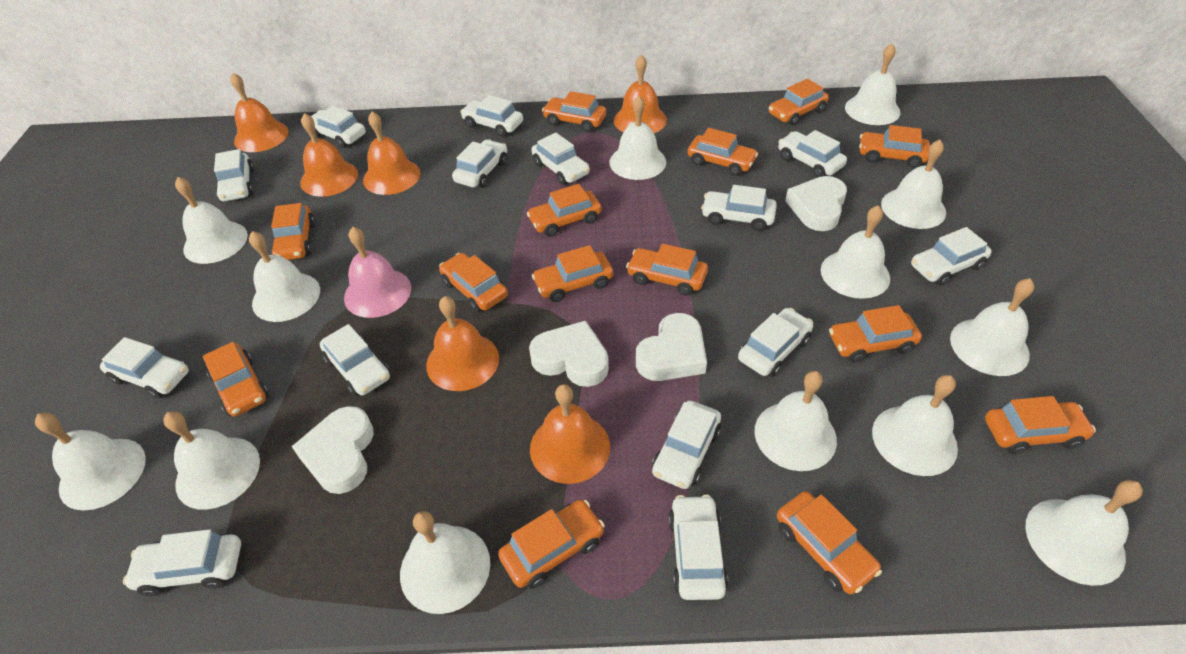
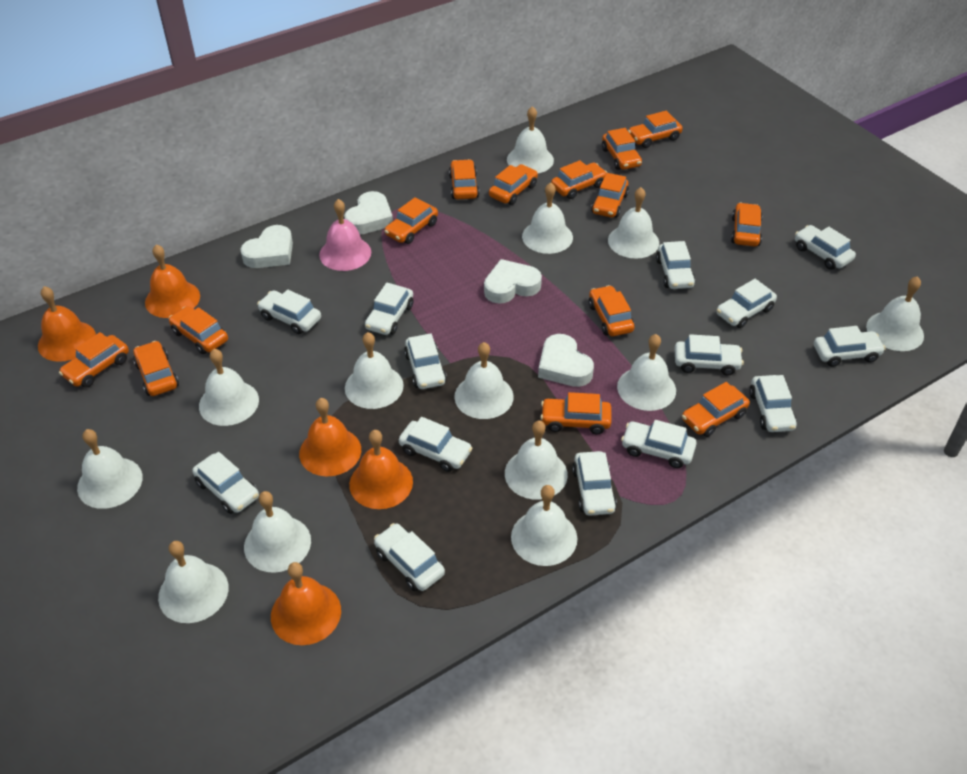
orange bell: 6 -> 5

